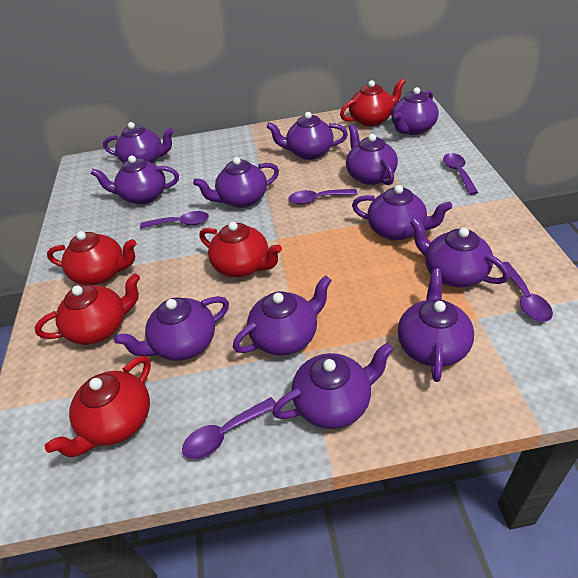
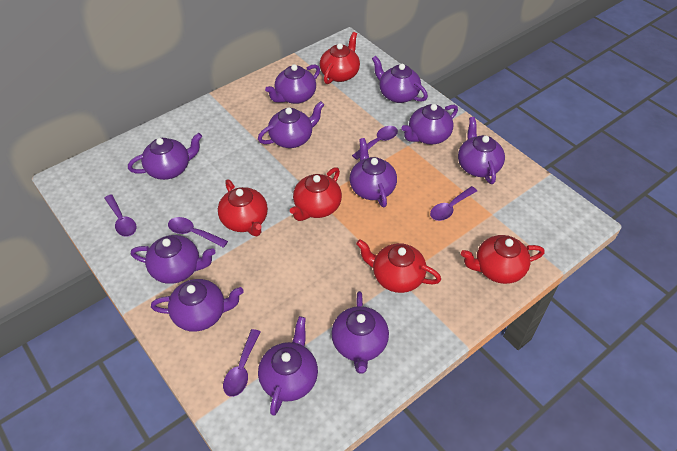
purple teapot: 12 -> 11

